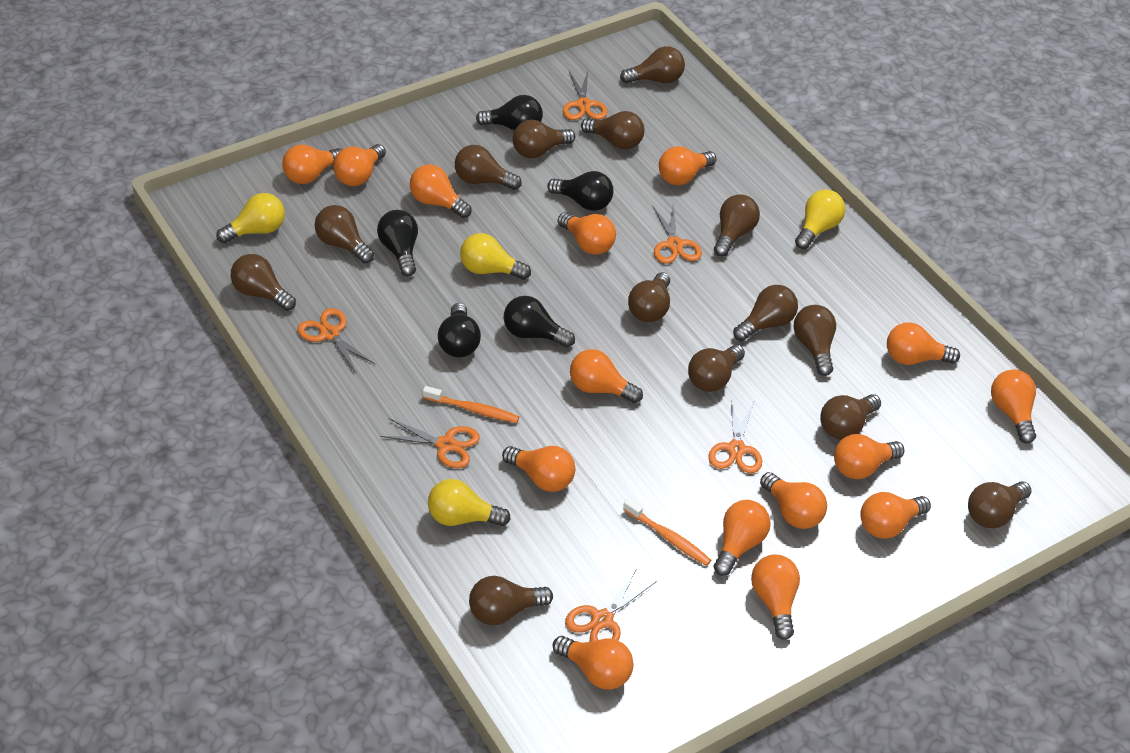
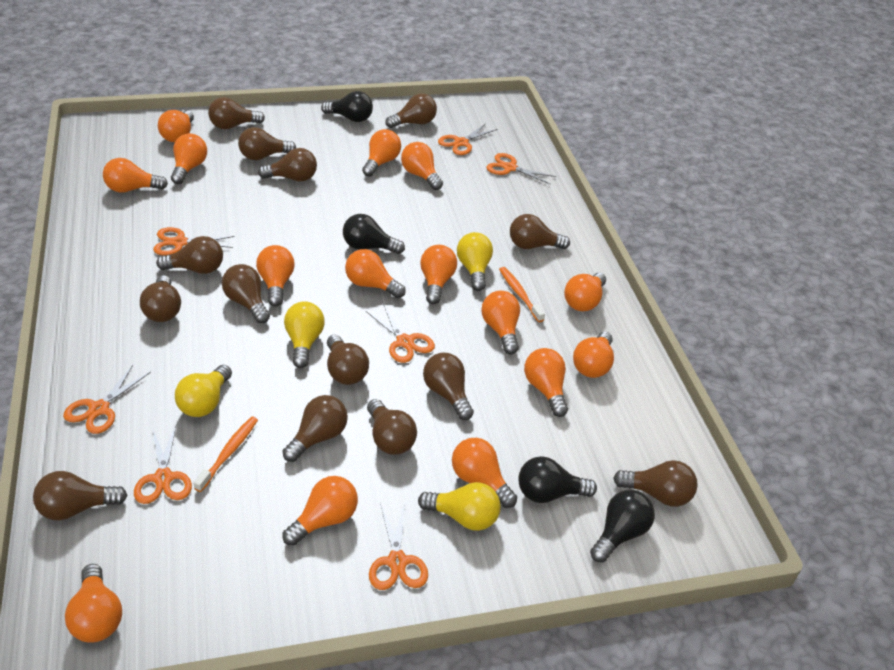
black light bulb: 5 -> 4
orange scissors: 6 -> 7

